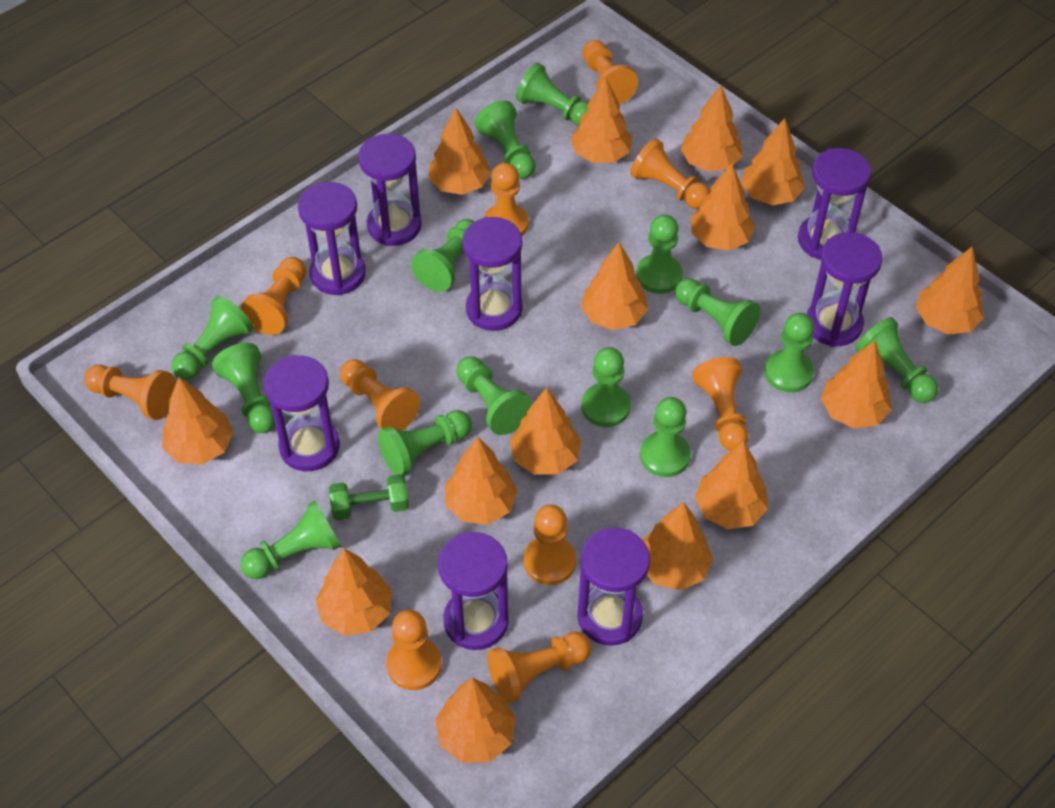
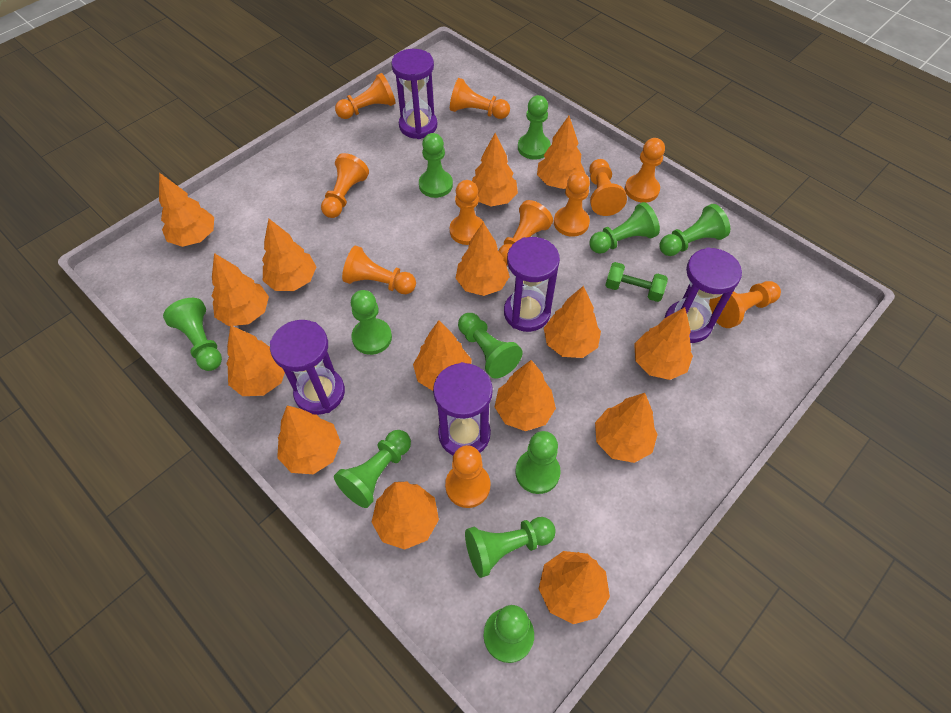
green pawn: 14 -> 11
orange pawn: 10 -> 11
purple hourglass: 8 -> 5

